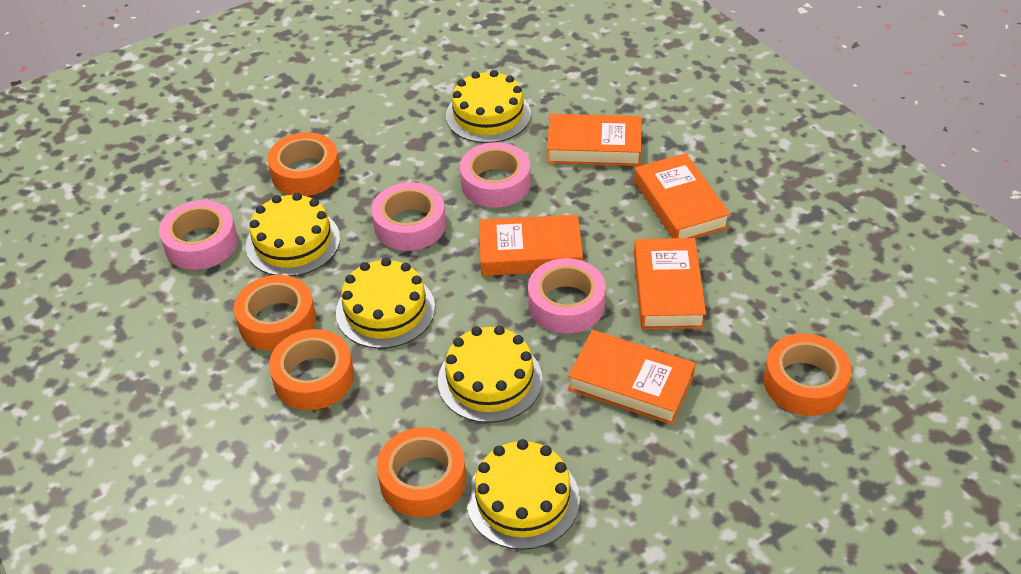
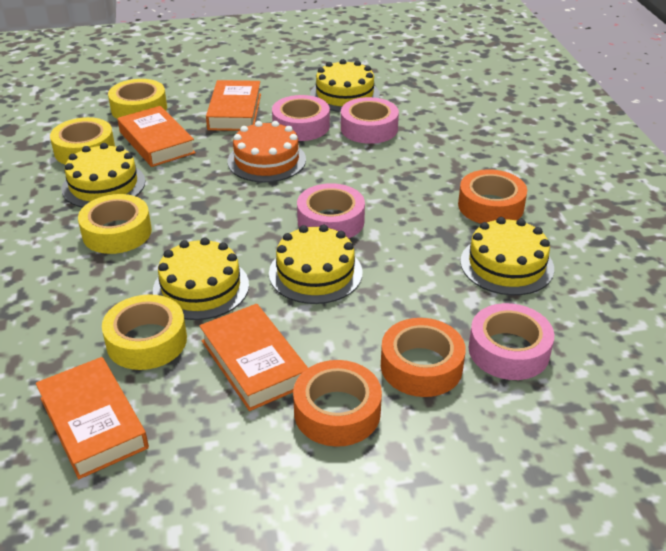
orange book: 5 -> 4
orange cake: 0 -> 1
orange tape: 5 -> 3
yellow tape: 0 -> 4

